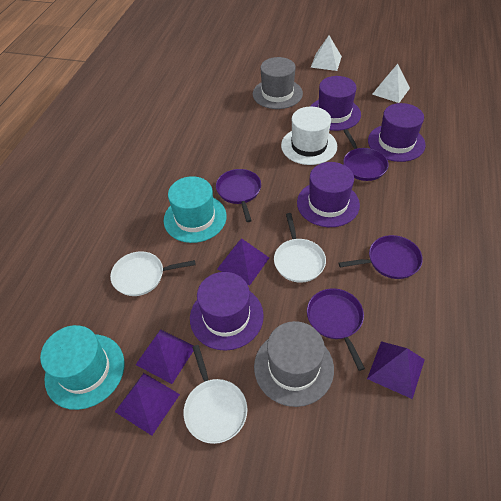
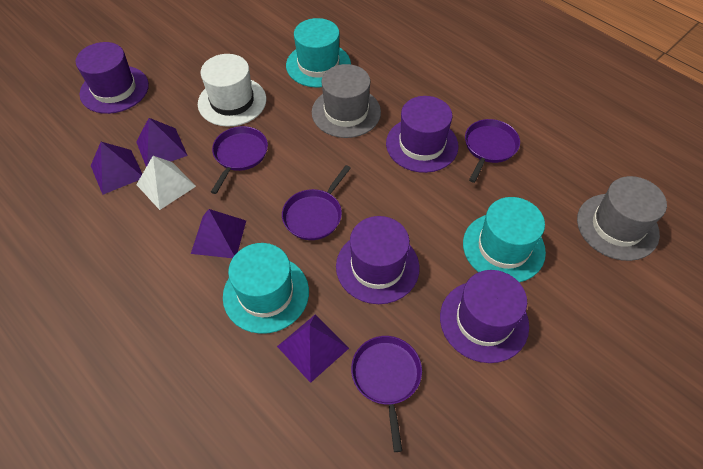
turquoise hat: 2 -> 3
white pan: 3 -> 0
white pyramid: 2 -> 1

